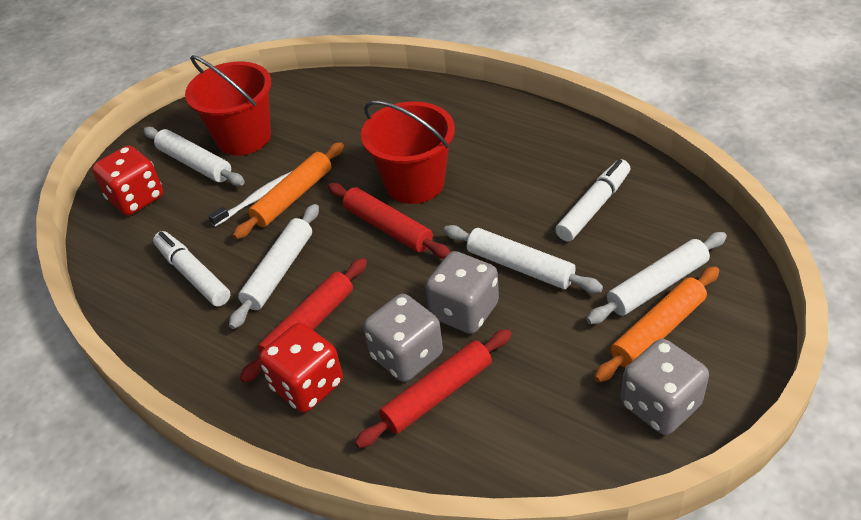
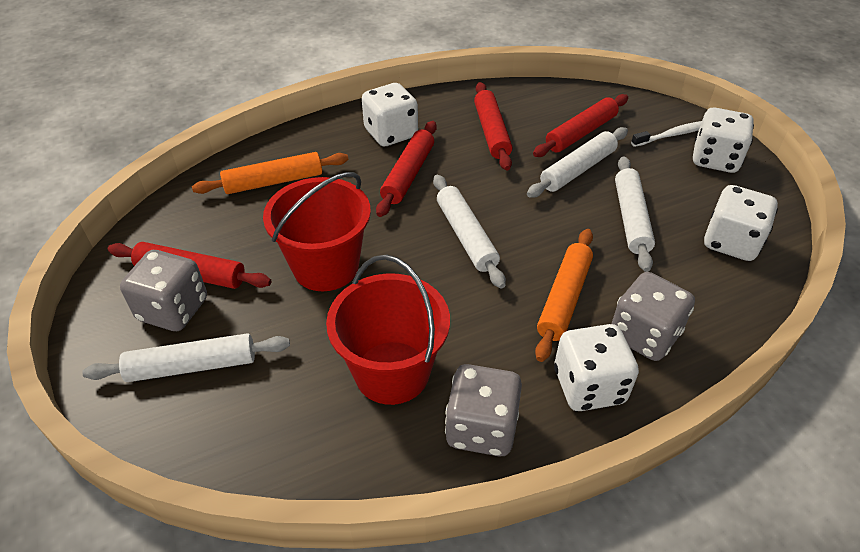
red dice: 2 -> 0
red rolling pin: 3 -> 4
white dice: 0 -> 4
white marker: 2 -> 0

